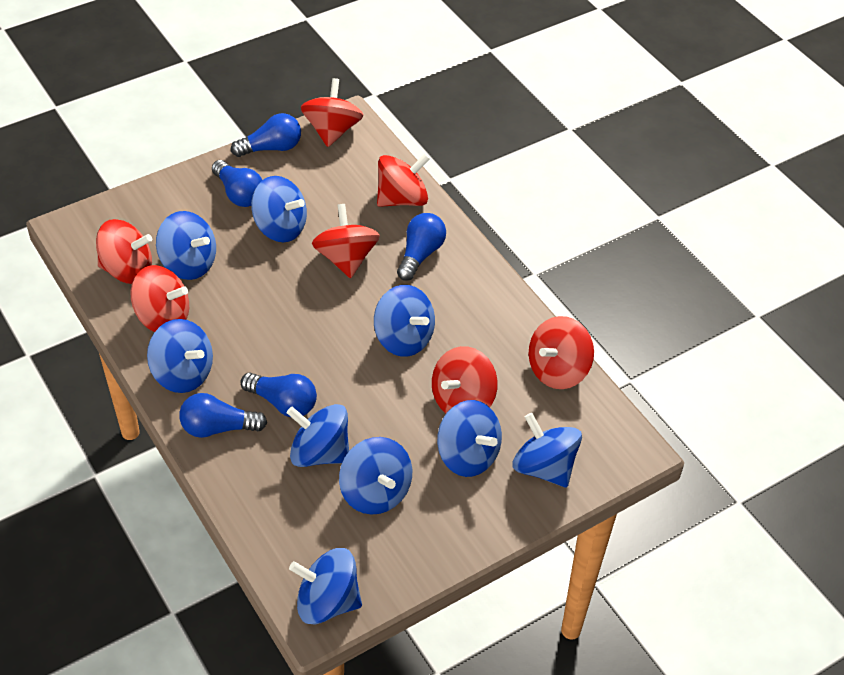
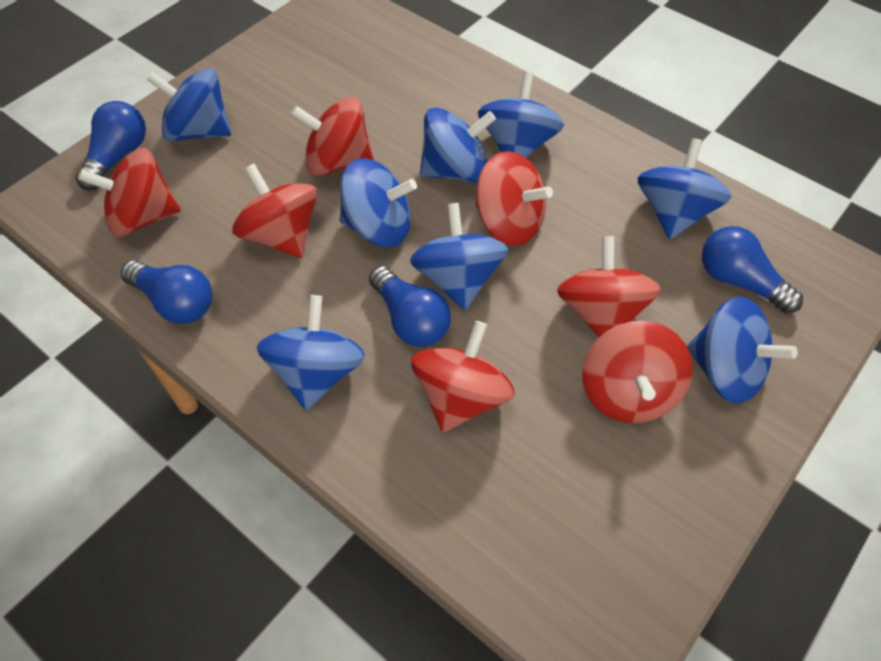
blue light bulb: 5 -> 4
blue spinning top: 9 -> 8

